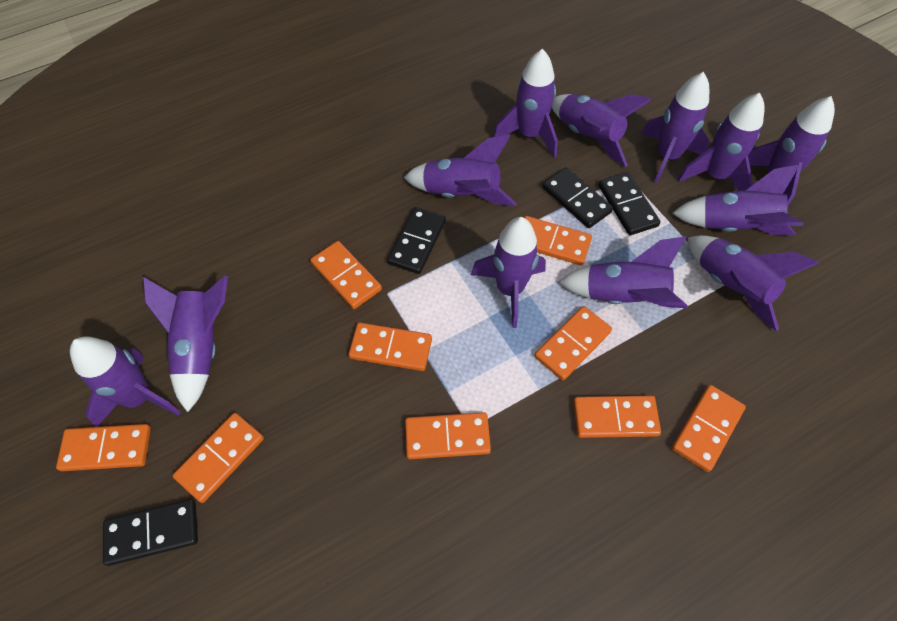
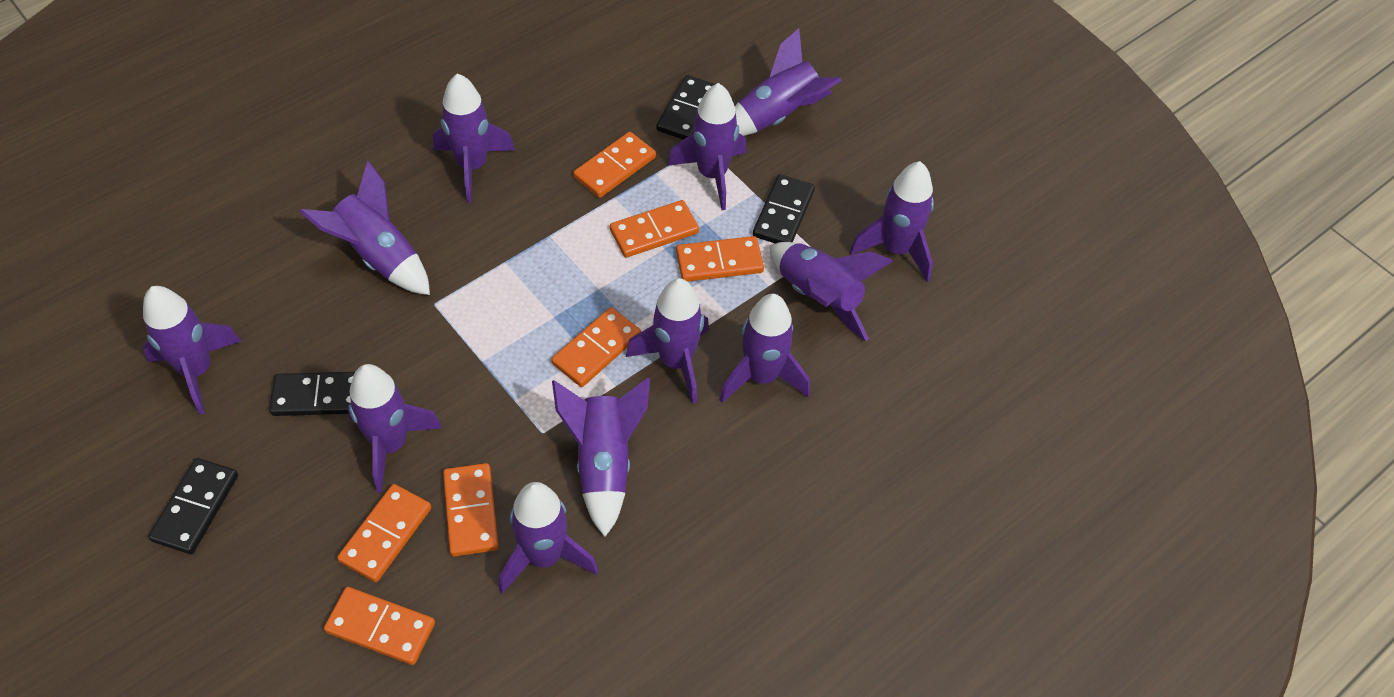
orange domino: 9 -> 7

